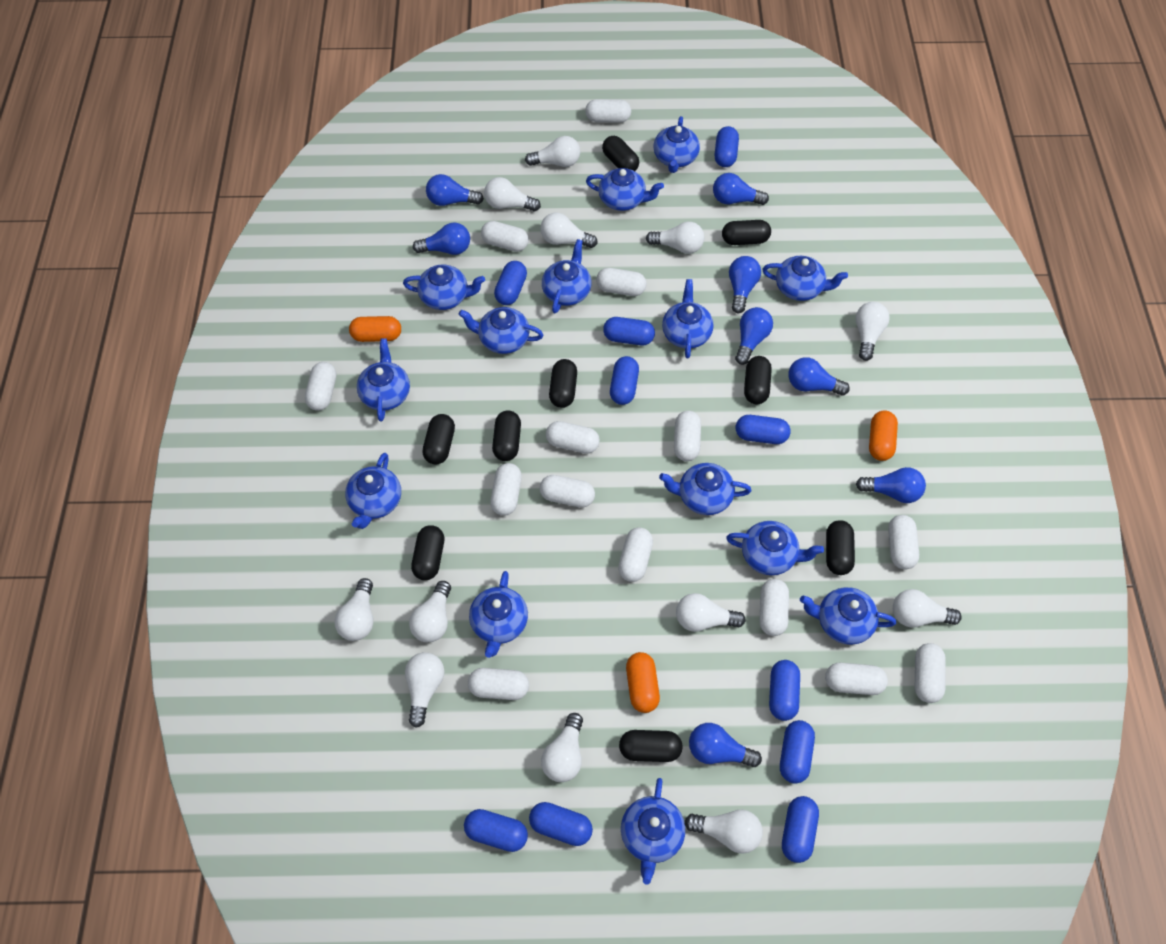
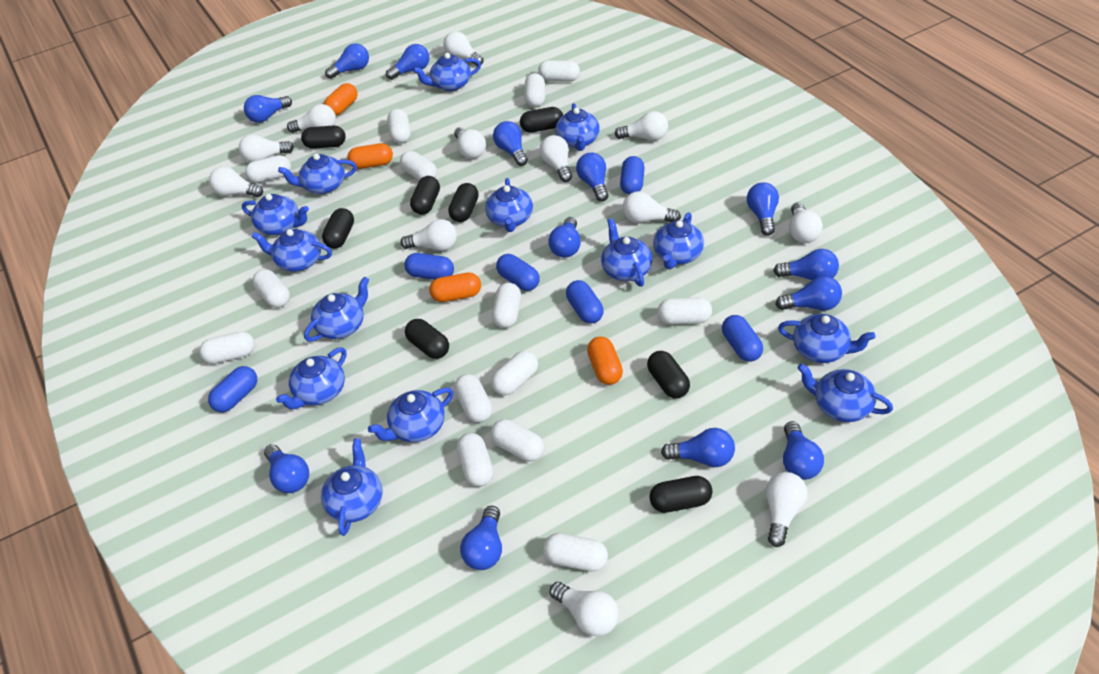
black capsule: 9 -> 8
blue capsule: 10 -> 6
blue light bulb: 8 -> 13
orange capsule: 3 -> 4

